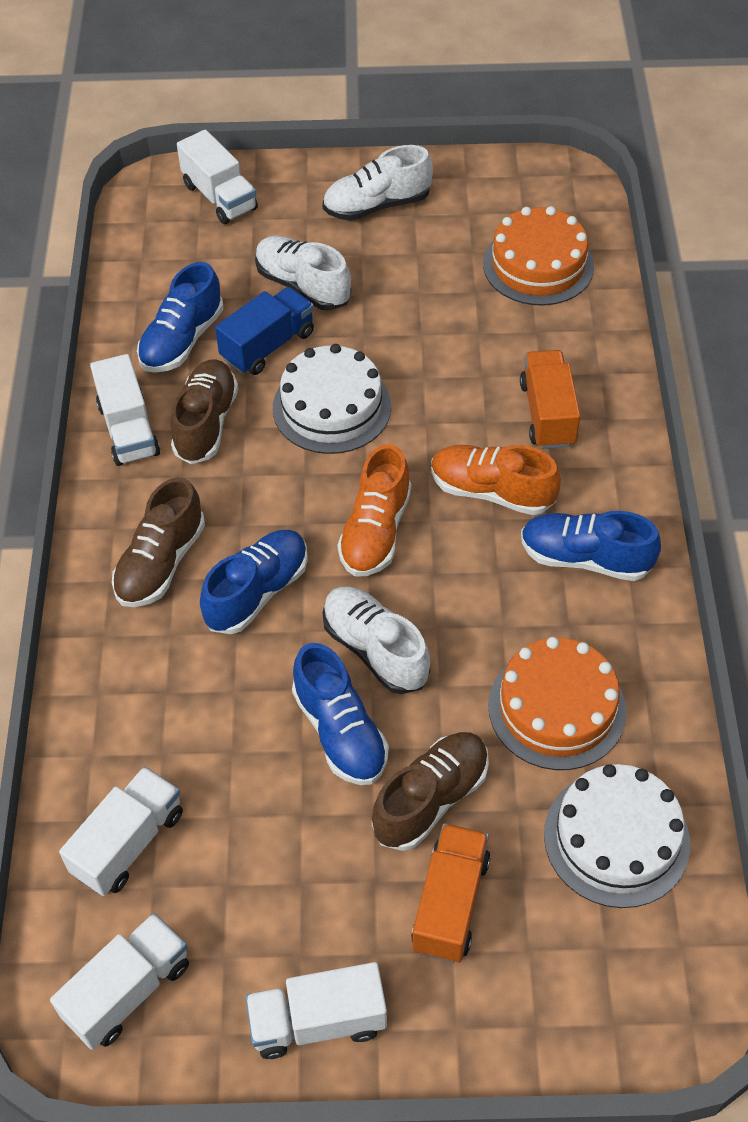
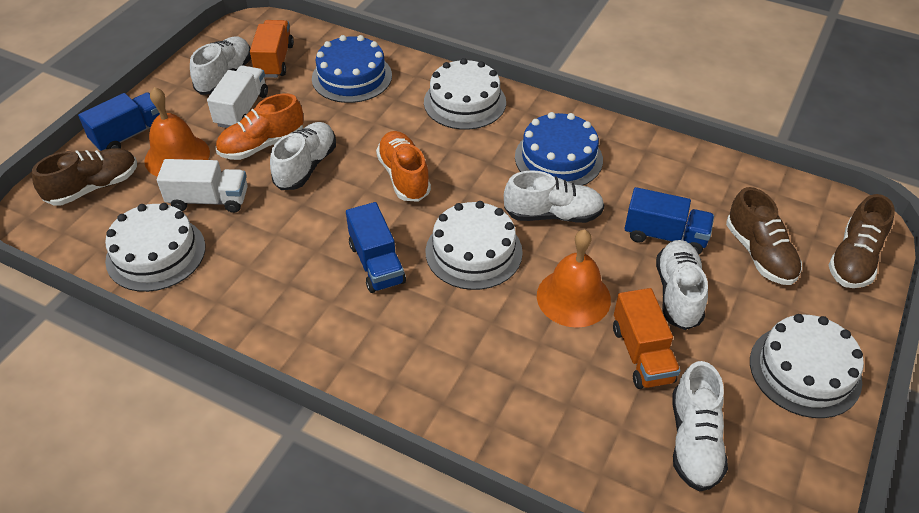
blue cake: 0 -> 2
blue shoe: 4 -> 0
blue truck: 1 -> 3
orange bell: 0 -> 2
orange cake: 2 -> 0
white cake: 2 -> 4
white shoe: 3 -> 5
white truck: 5 -> 2

